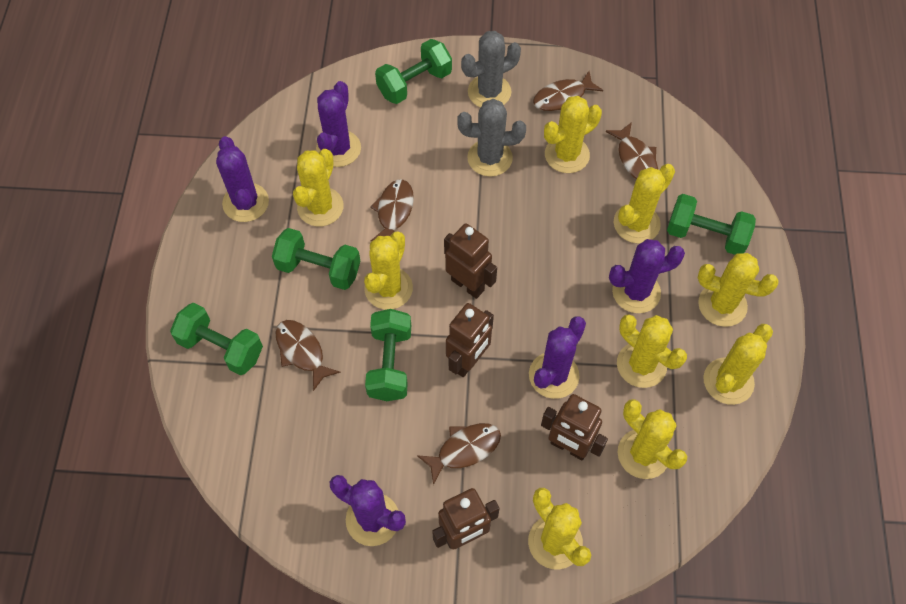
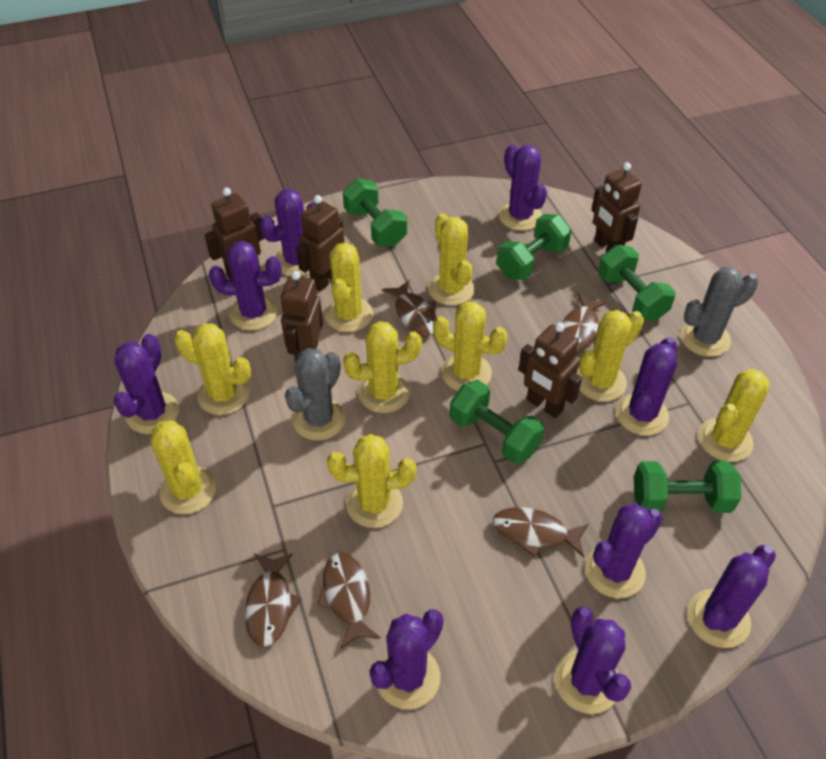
brown robot: 4 -> 5
purple cactus: 5 -> 9

